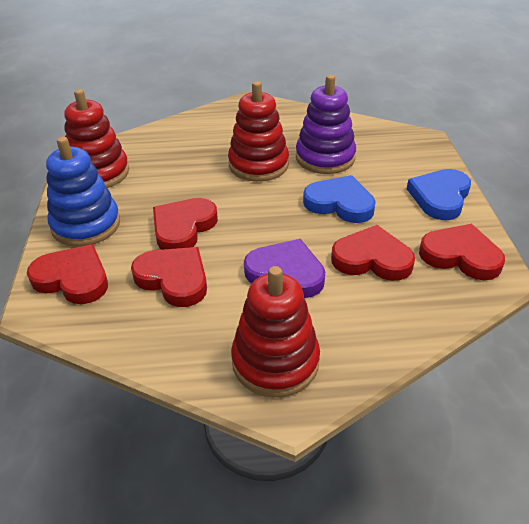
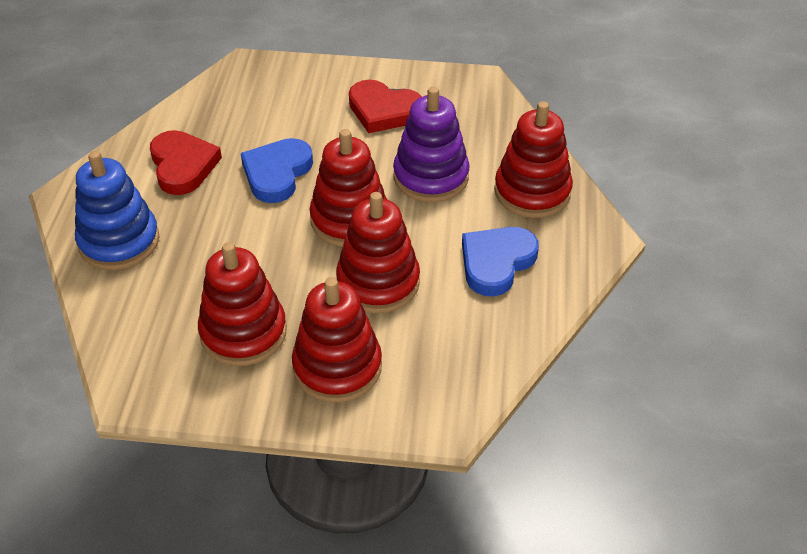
purple heart: 1 -> 0
red heart: 5 -> 2
red stacking toy: 3 -> 5

